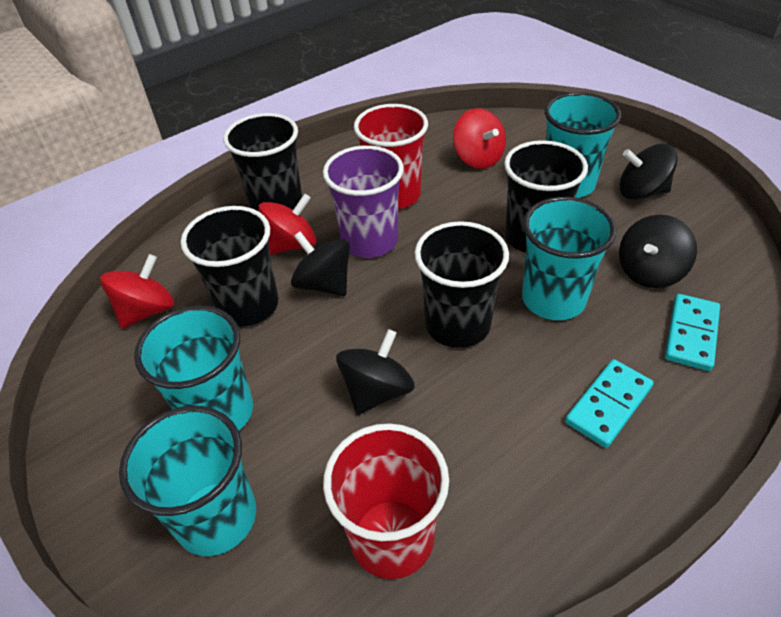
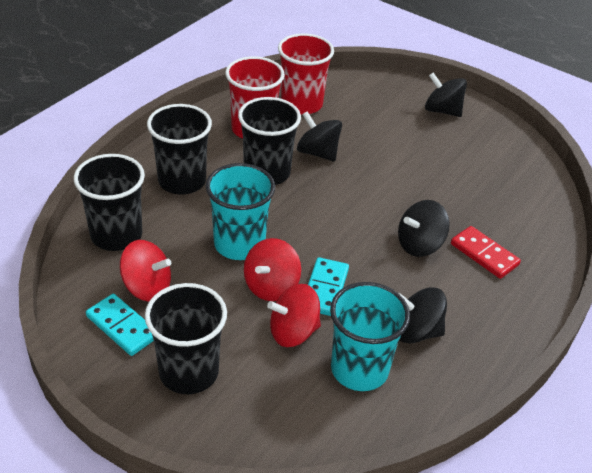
purple cup: 1 -> 0
red domino: 0 -> 1
turquoise cup: 4 -> 2

